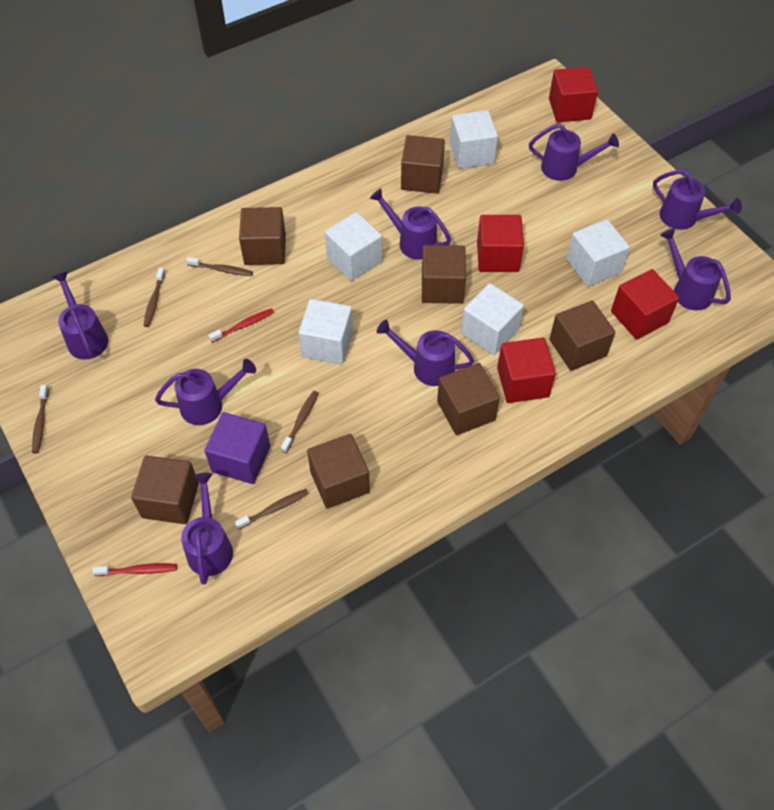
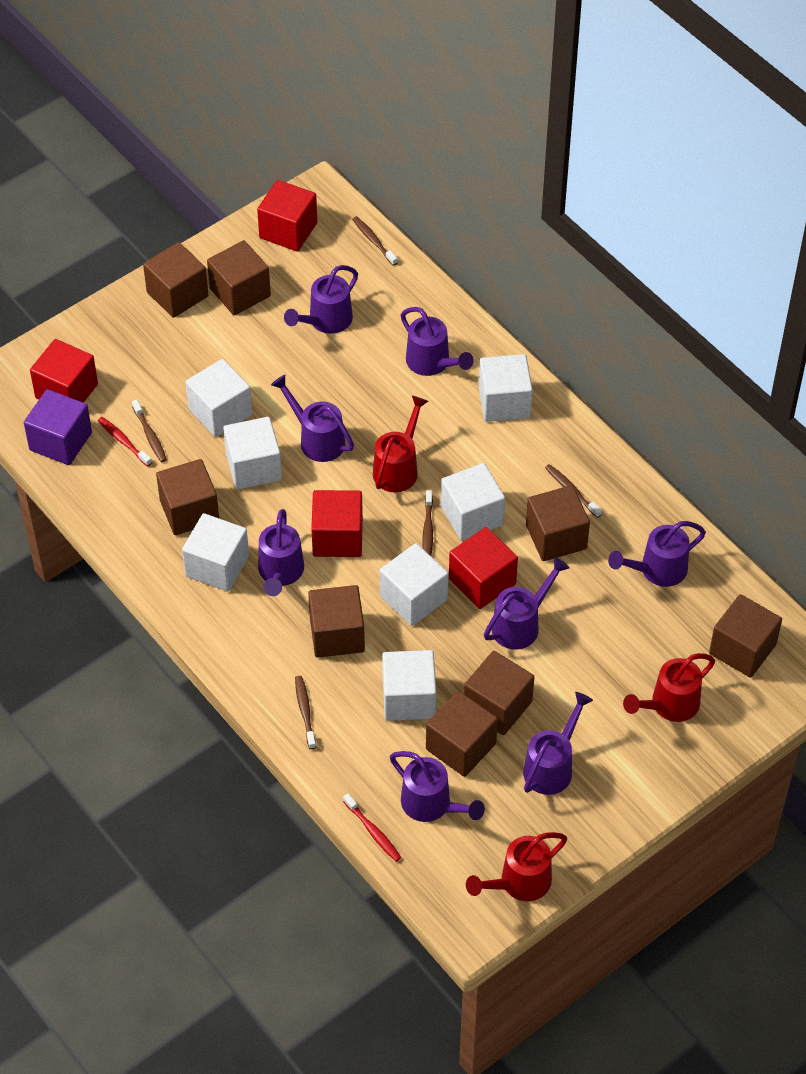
brown cube: 7 -> 8
red watering can: 0 -> 3
white cube: 5 -> 7

